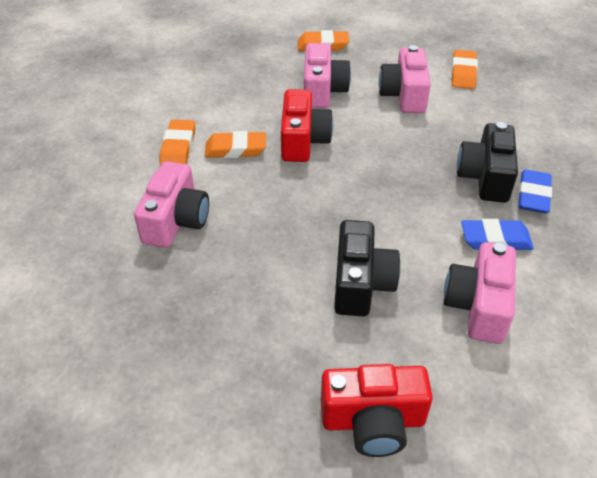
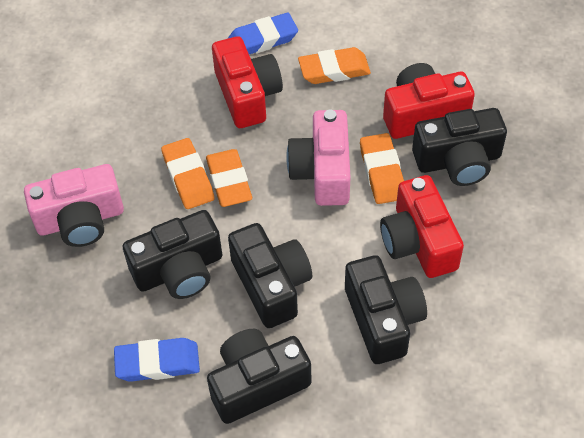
black camera: 2 -> 5
pink camera: 4 -> 2
red camera: 2 -> 3

